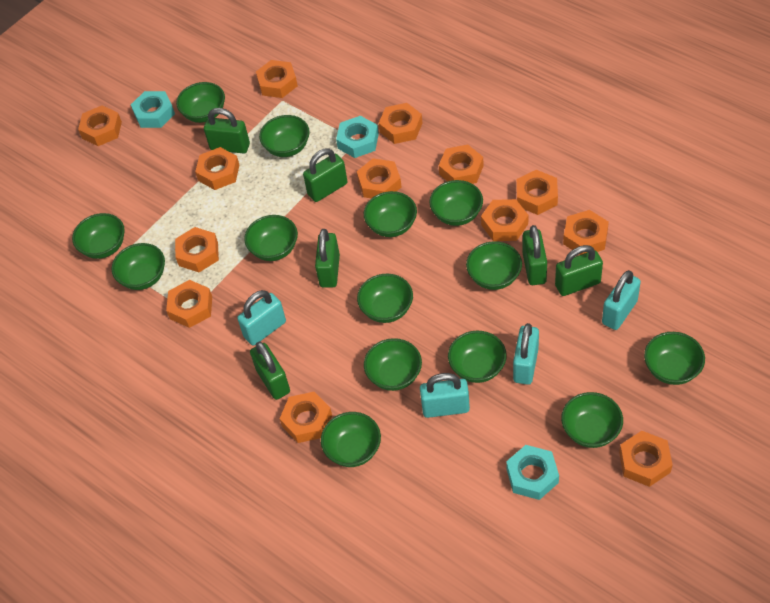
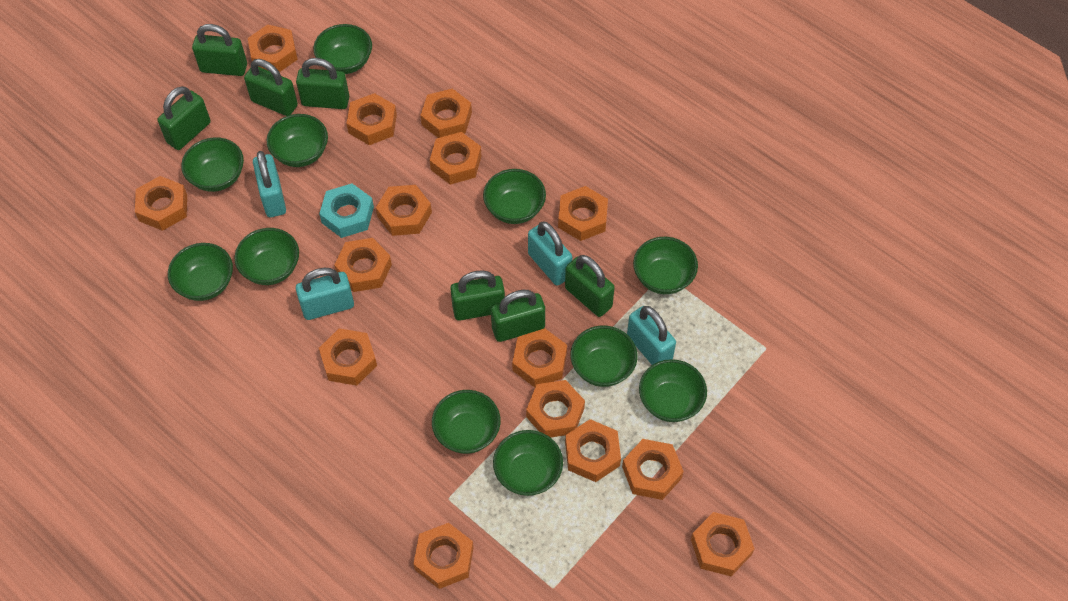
green bowl: 14 -> 11
green padlock: 6 -> 7
orange nut: 13 -> 15
turquoise nut: 3 -> 1

